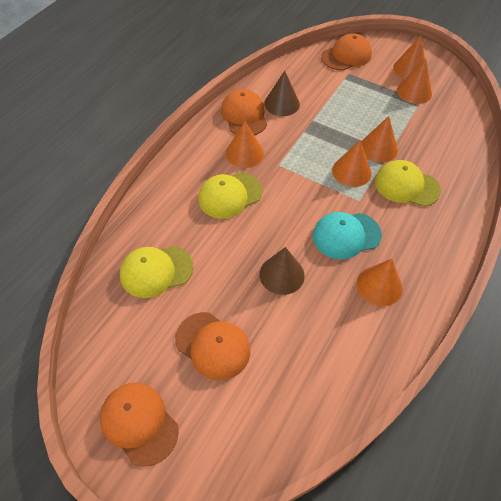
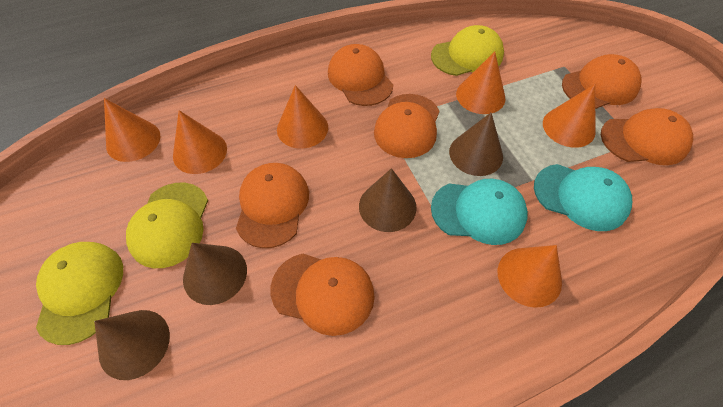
brown cone: 2 -> 4
orange cap: 4 -> 6
turquoise cap: 1 -> 2

